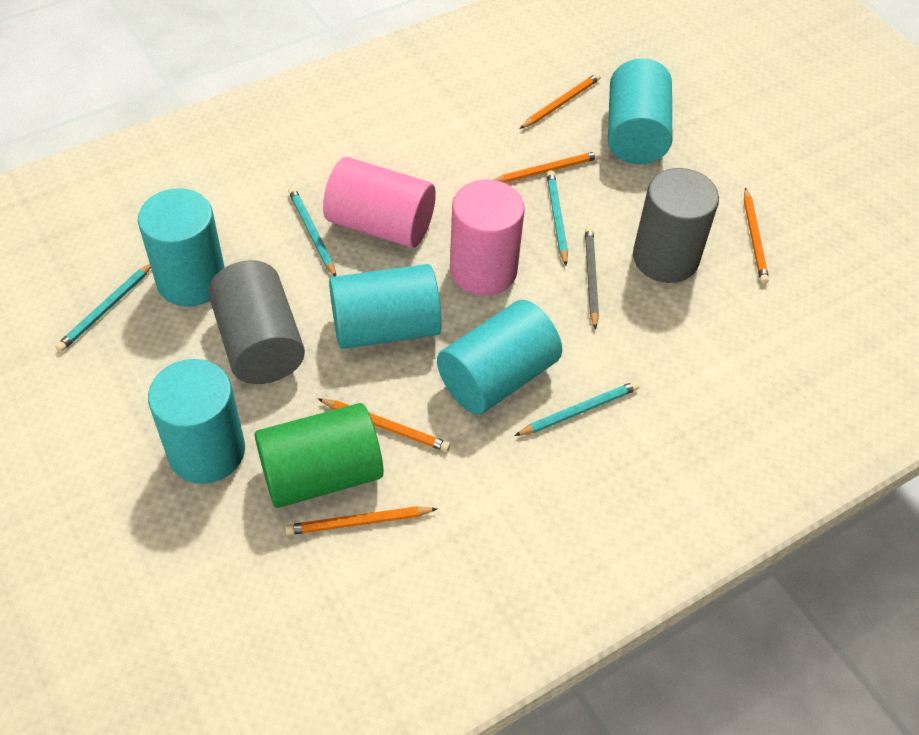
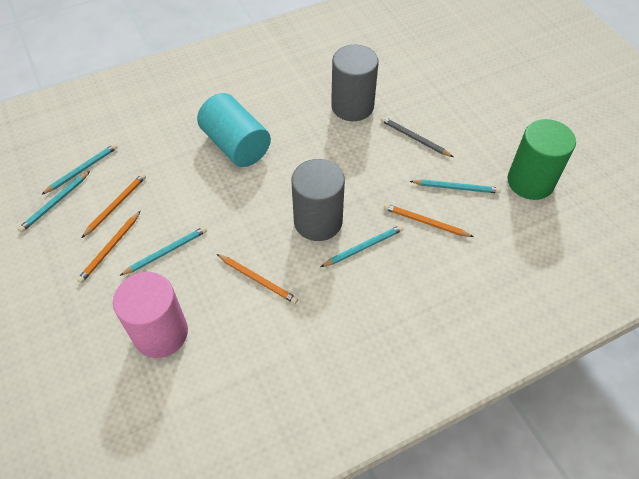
orange pencil: 5 -> 4
pink cylinder: 2 -> 1
turquoise cylinder: 5 -> 1
turquoise pencil: 4 -> 5

